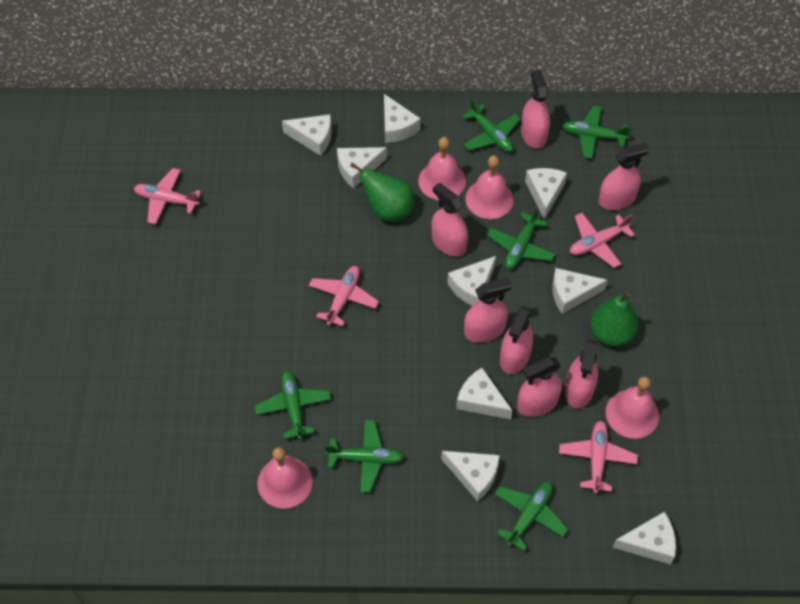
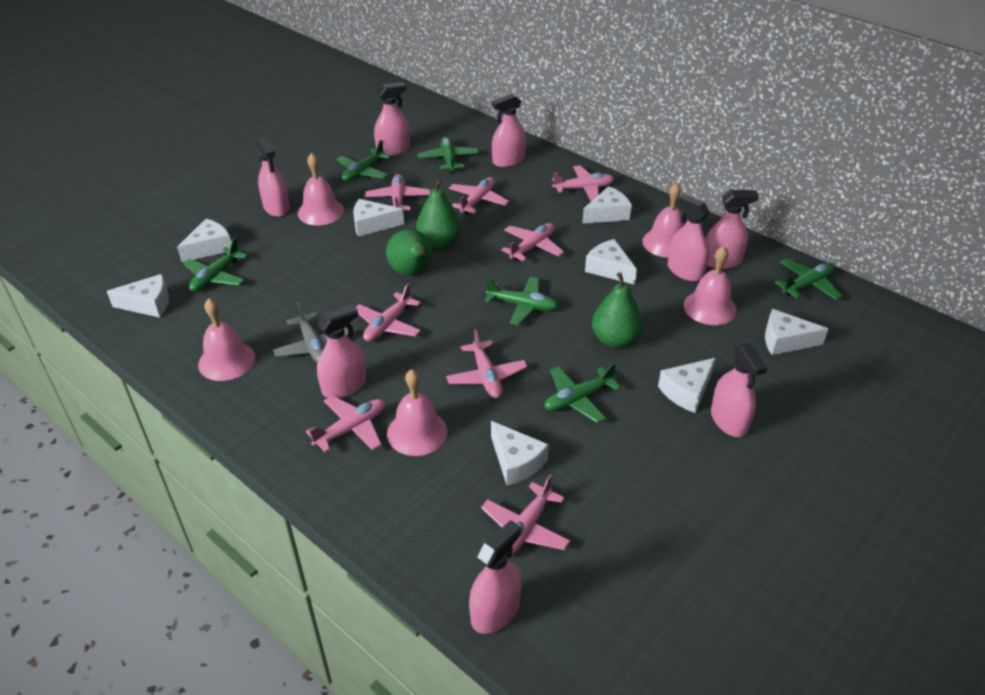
green pear: 2 -> 3
grey plane: 0 -> 1
pink bell: 4 -> 5
pink plane: 4 -> 8
pink spray bottle: 7 -> 8
white cheese: 9 -> 8

